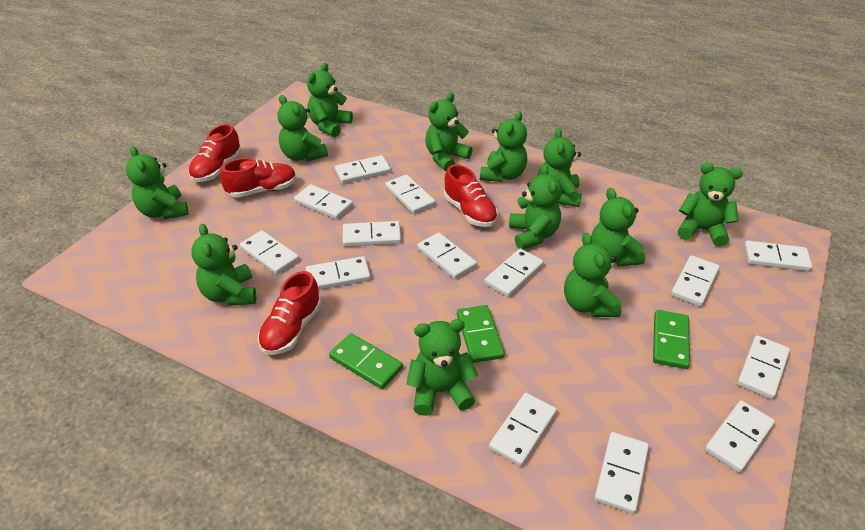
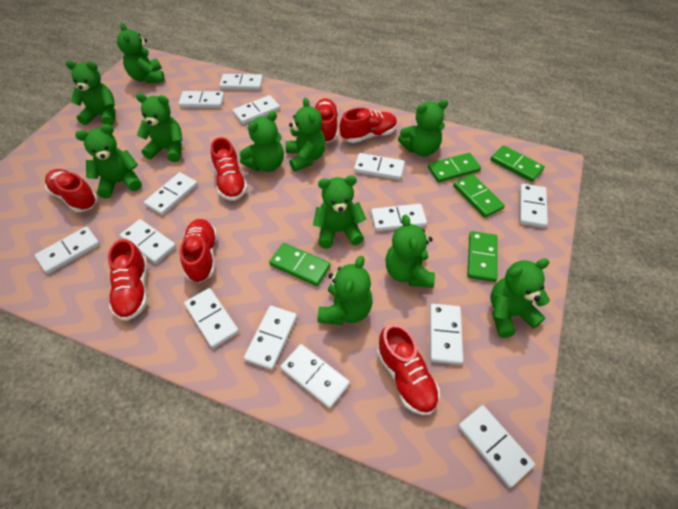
green domino: 3 -> 5
green teddy bear: 12 -> 11
red shoe: 4 -> 7

